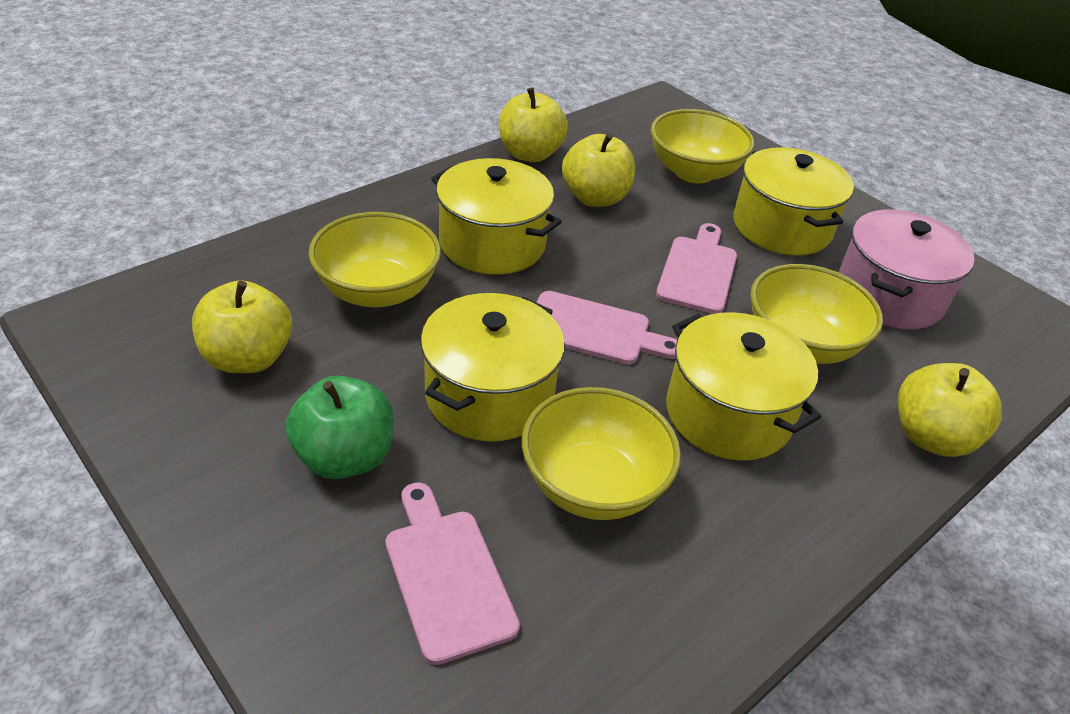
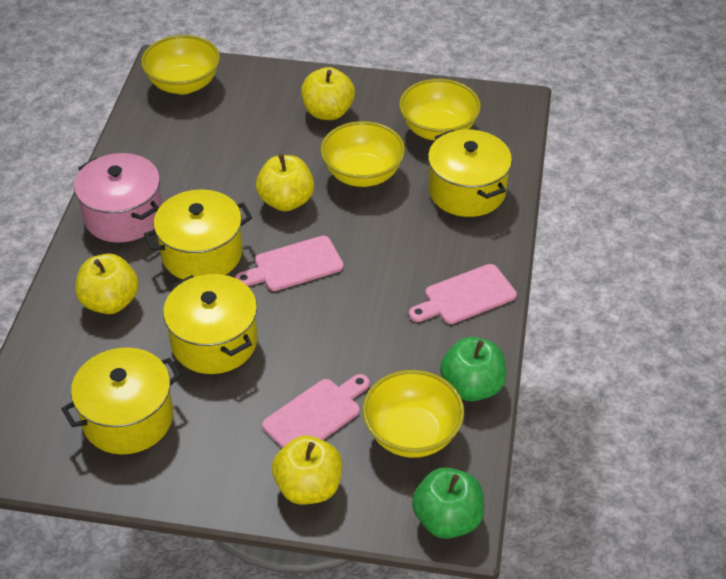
green apple: 1 -> 2

